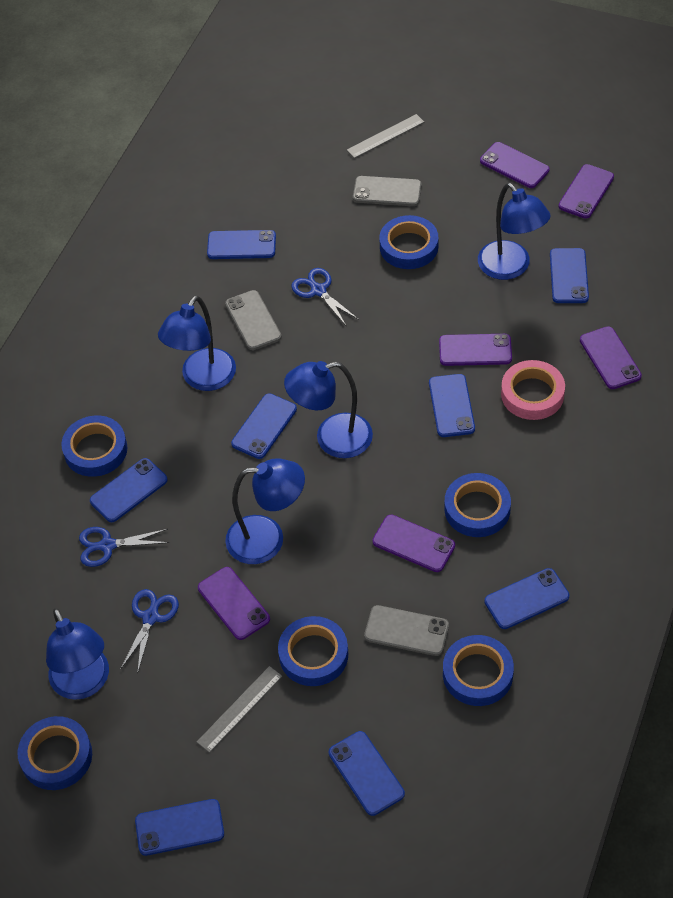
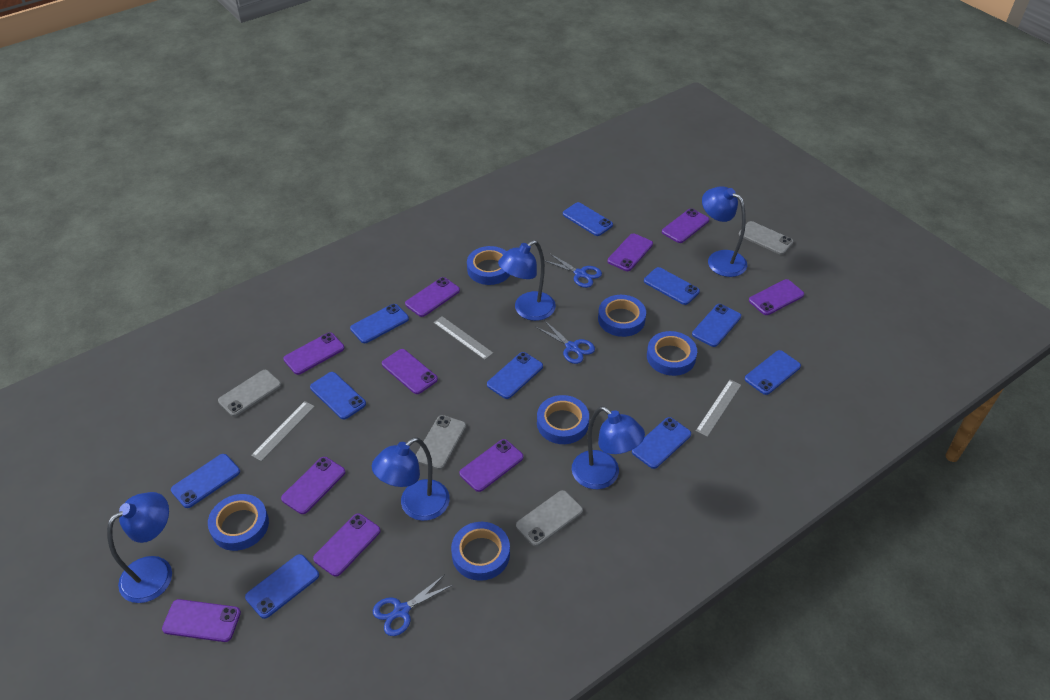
blue phone: 8 -> 10
grey phone: 3 -> 4
grey ruler: 2 -> 3
pink tape: 1 -> 0
purple phone: 6 -> 10

